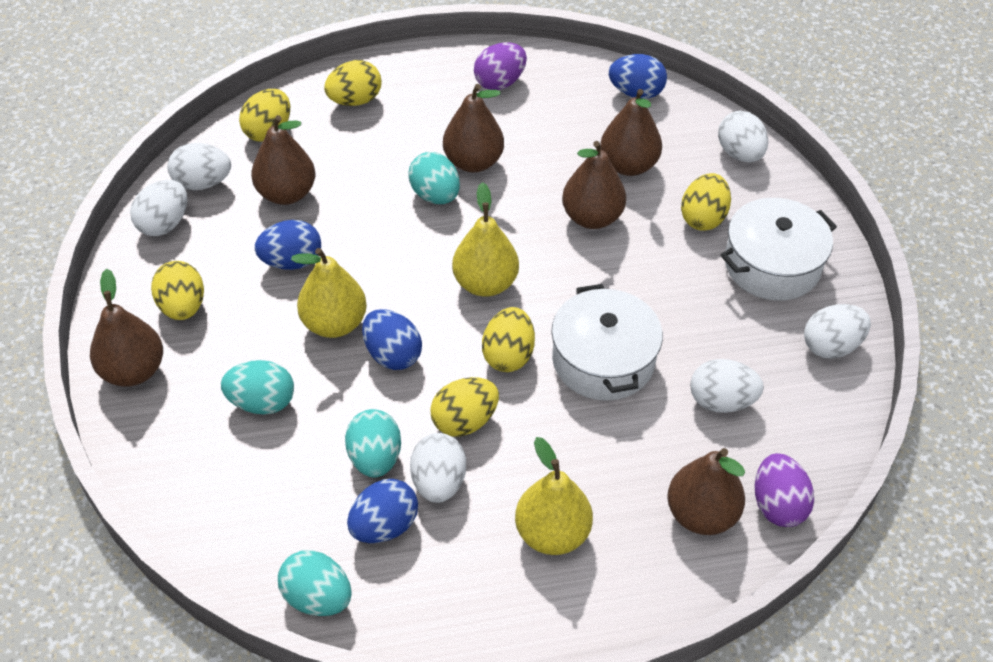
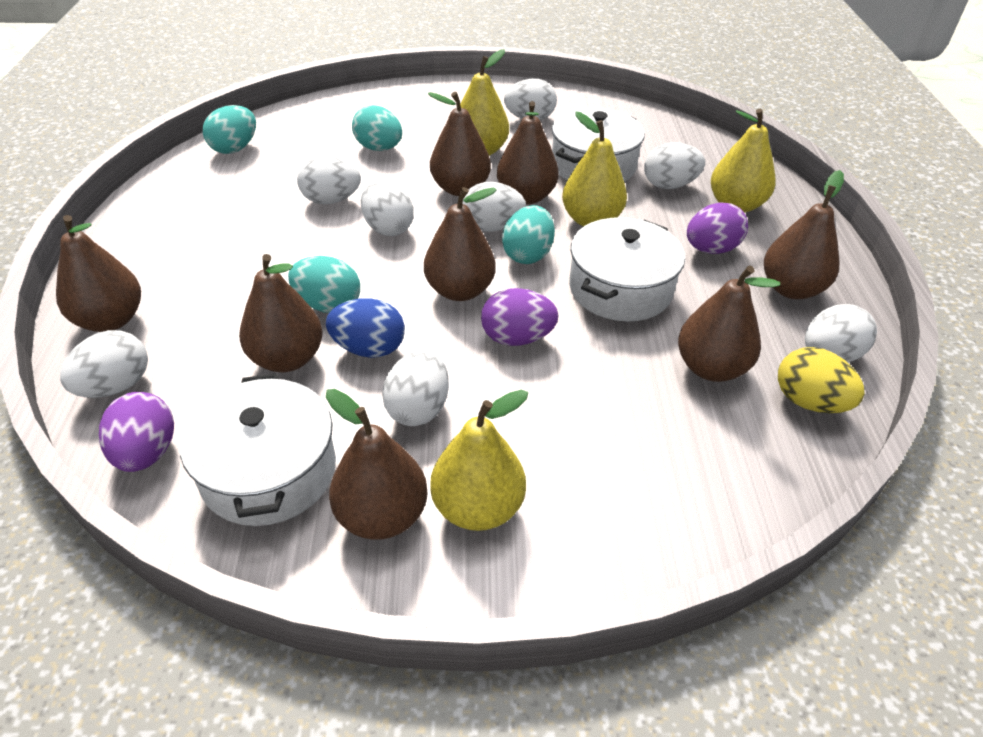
blue egg: 4 -> 1
brown pear: 6 -> 8
purple egg: 2 -> 3
white egg: 6 -> 8
white pot: 2 -> 3
yellow egg: 6 -> 1
yellow pear: 3 -> 4

